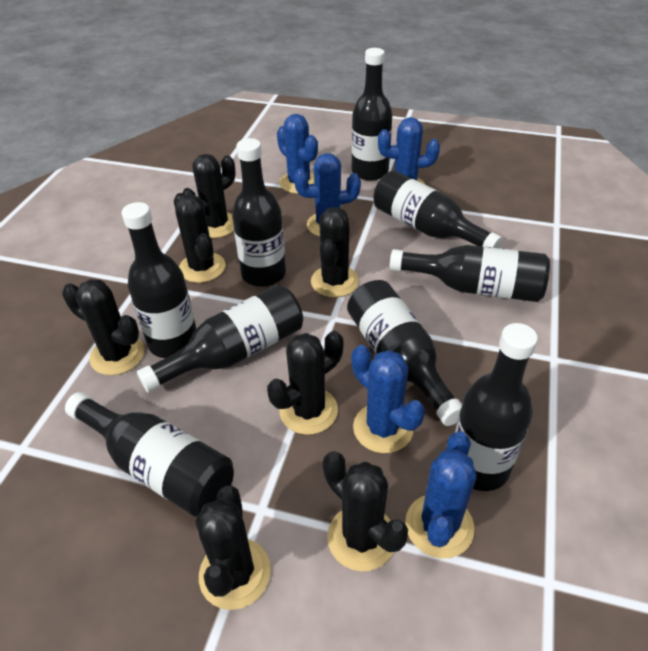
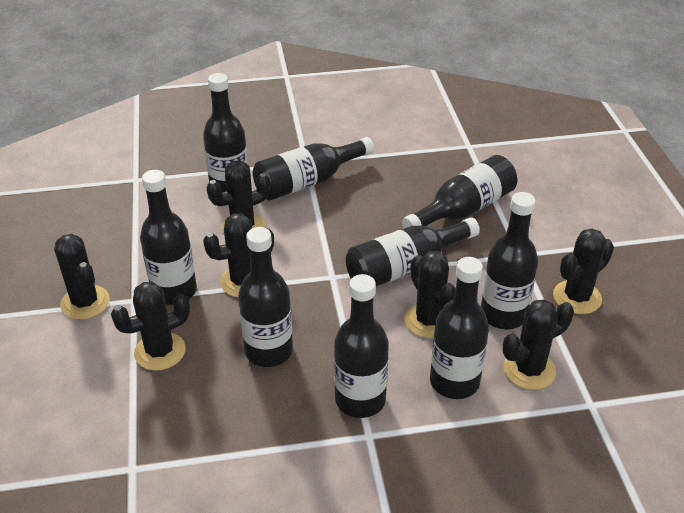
blue cactus: 5 -> 0

